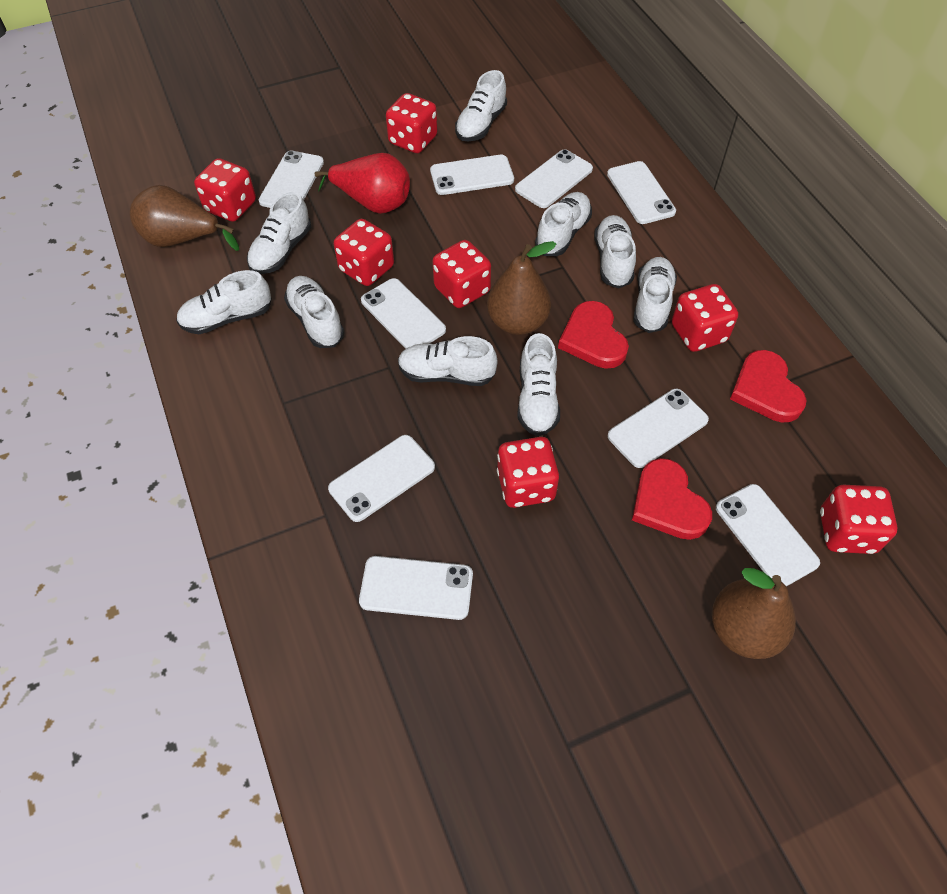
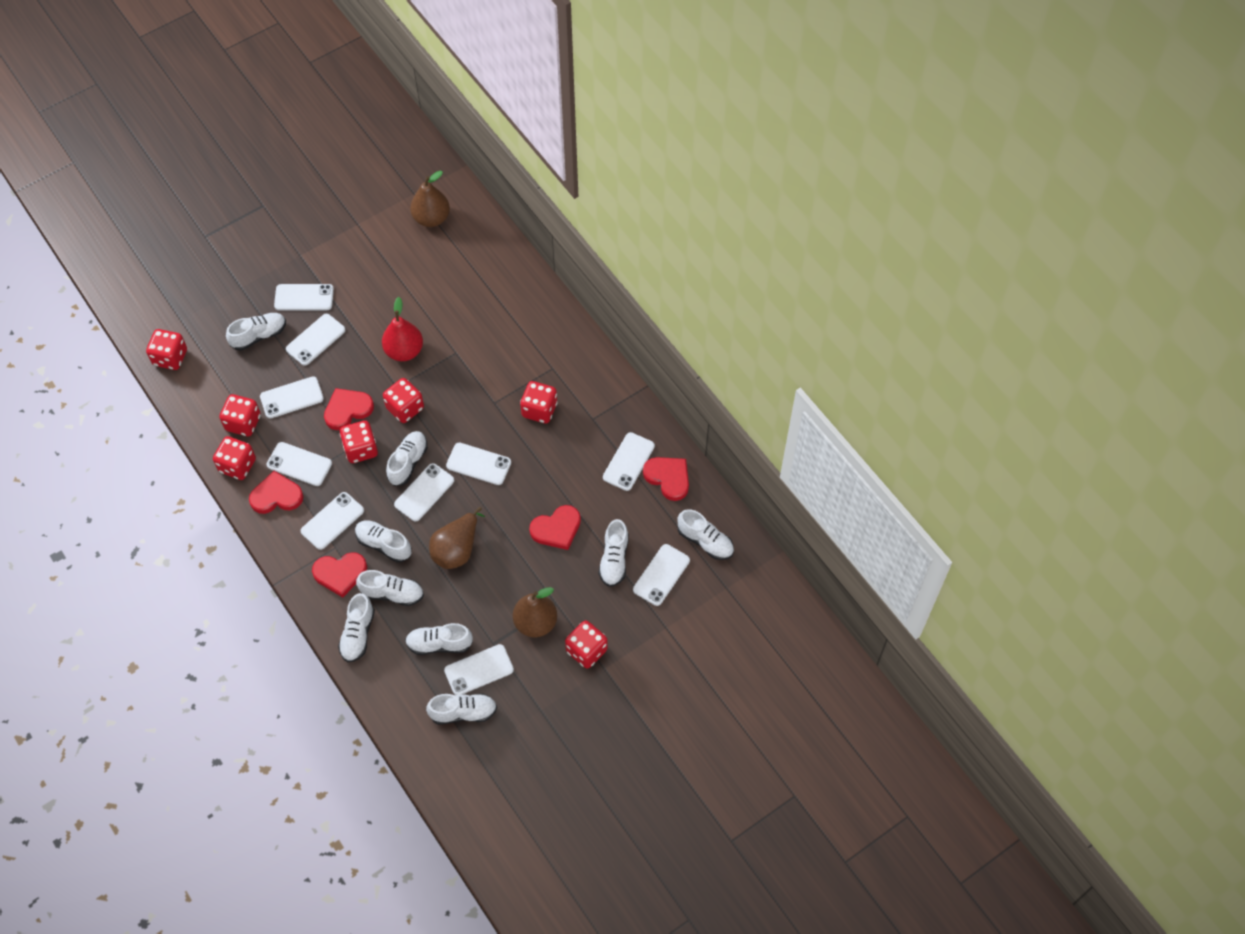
red heart: 3 -> 5
white phone: 9 -> 10

